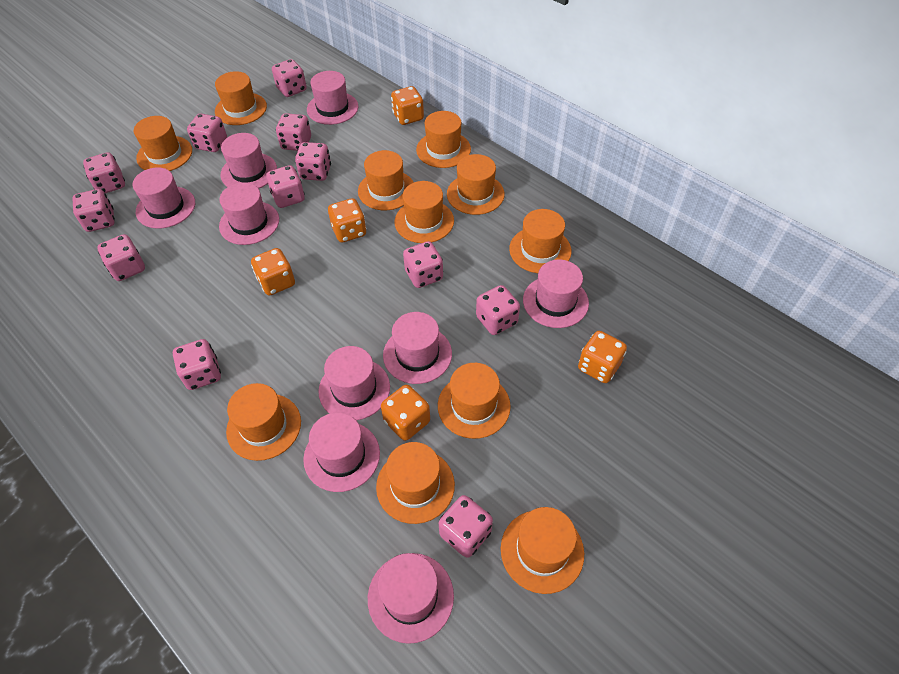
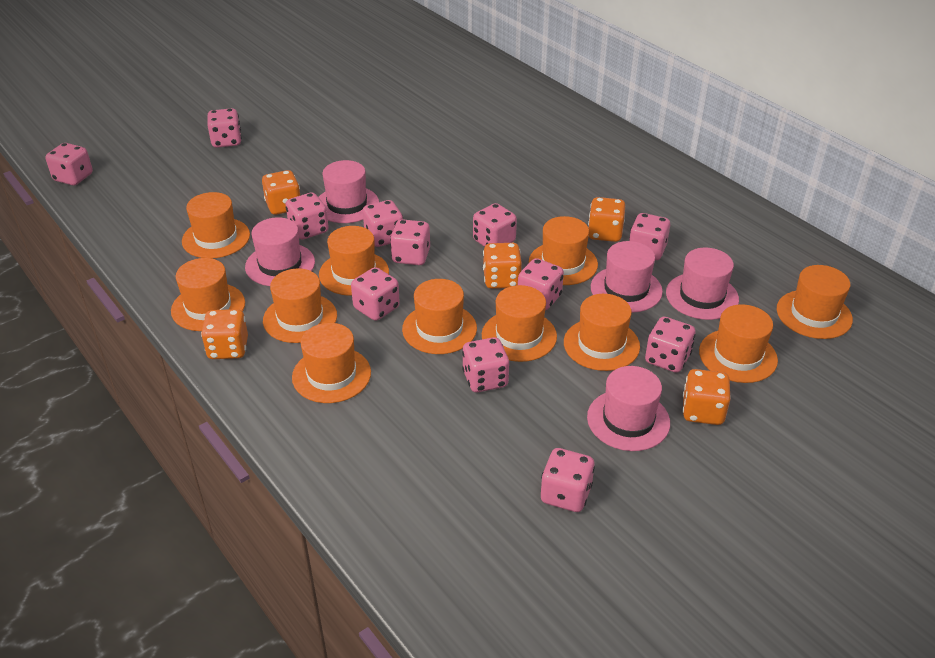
pink hat: 9 -> 5

